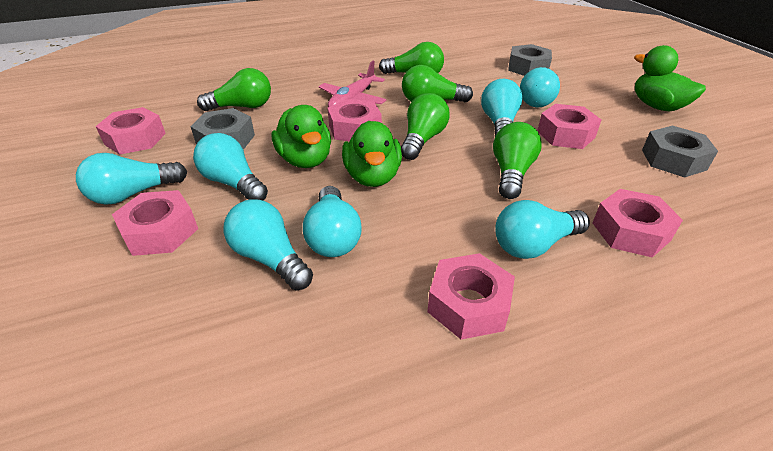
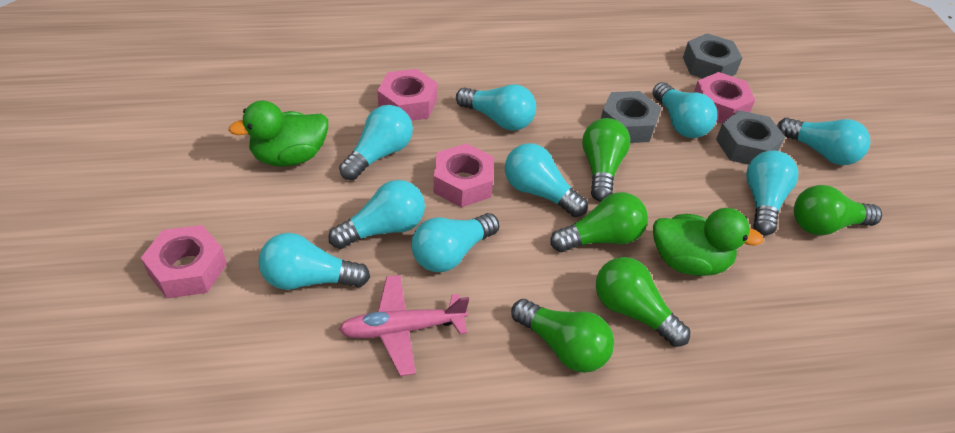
green duck: 3 -> 2
pink nut: 6 -> 4
turquoise light bulb: 7 -> 9

